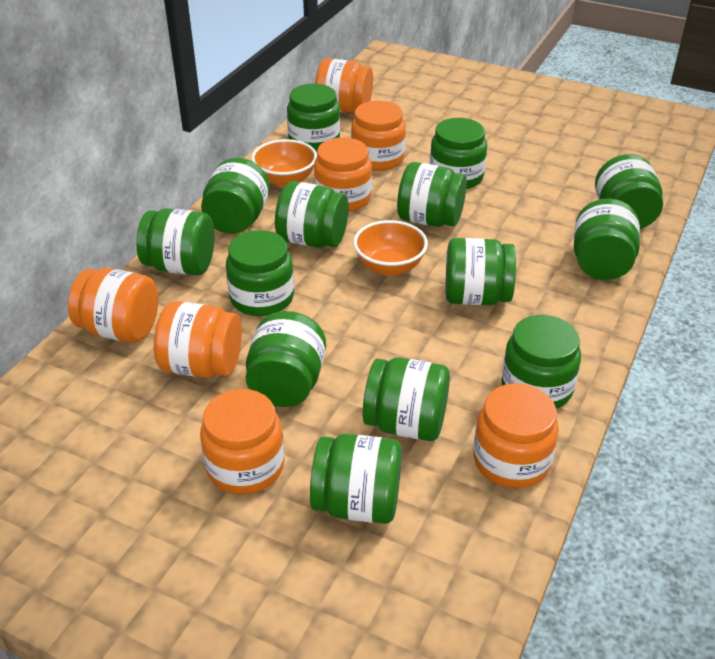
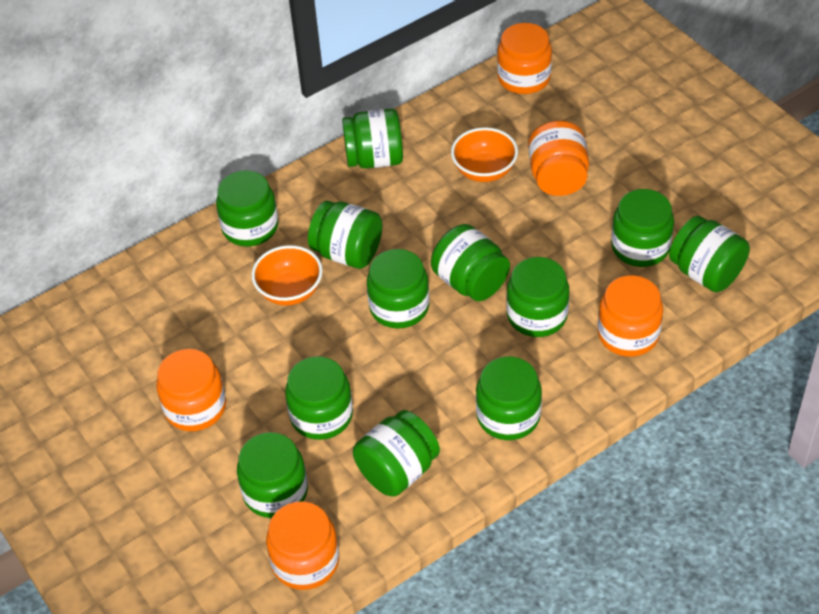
green jar: 14 -> 12
orange jar: 7 -> 5

